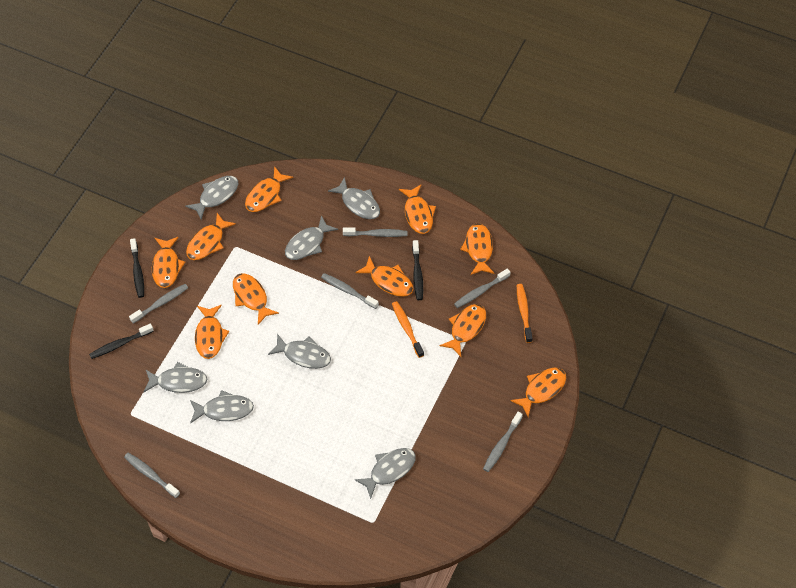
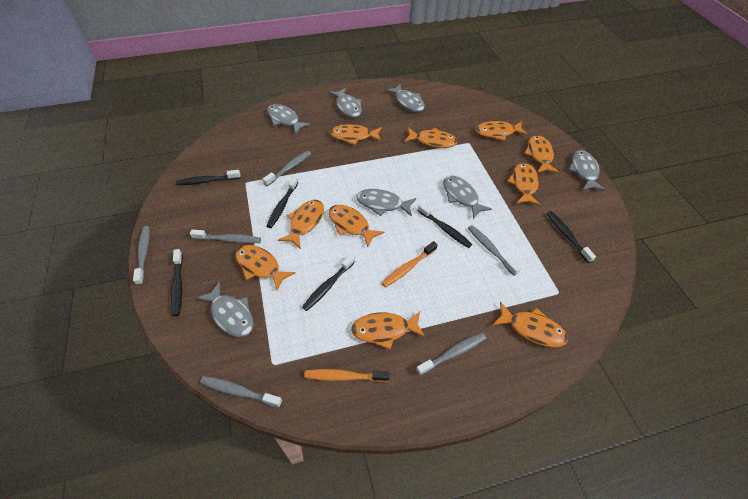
black toothbrush: 3 -> 6

